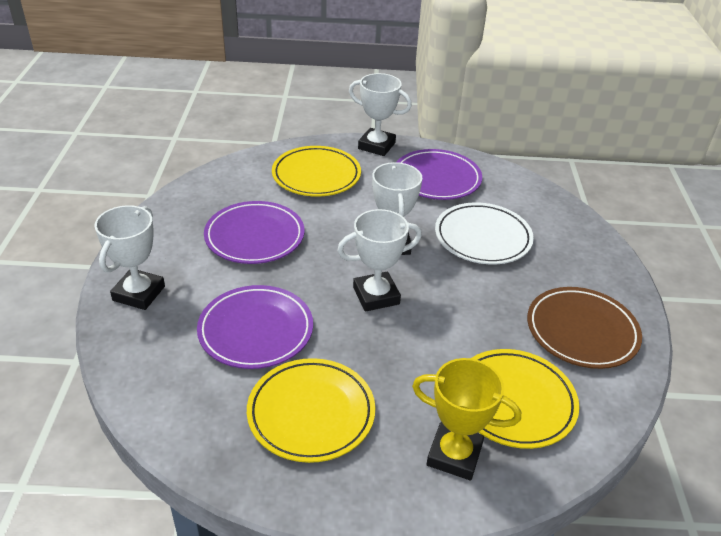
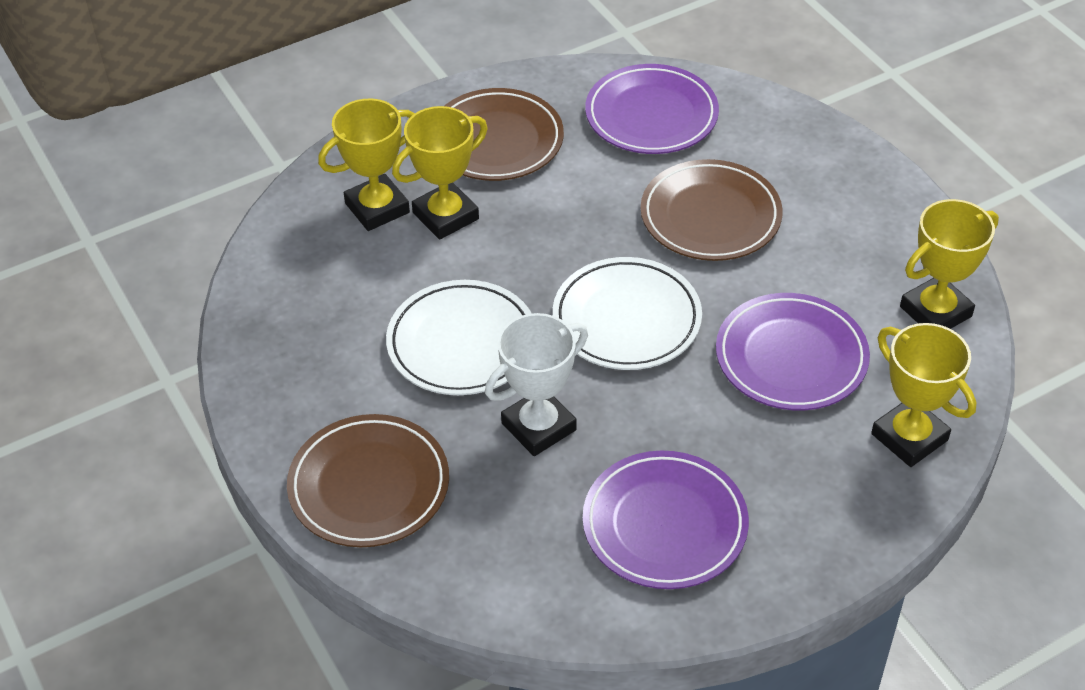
brown plate: 1 -> 3
white plate: 1 -> 2
white trophy: 4 -> 1
yellow plate: 3 -> 0
yellow trophy: 1 -> 4

